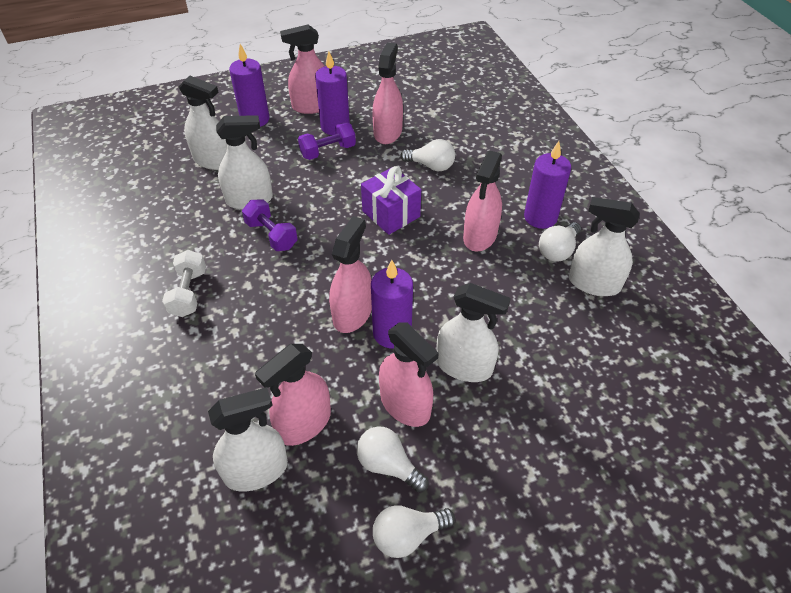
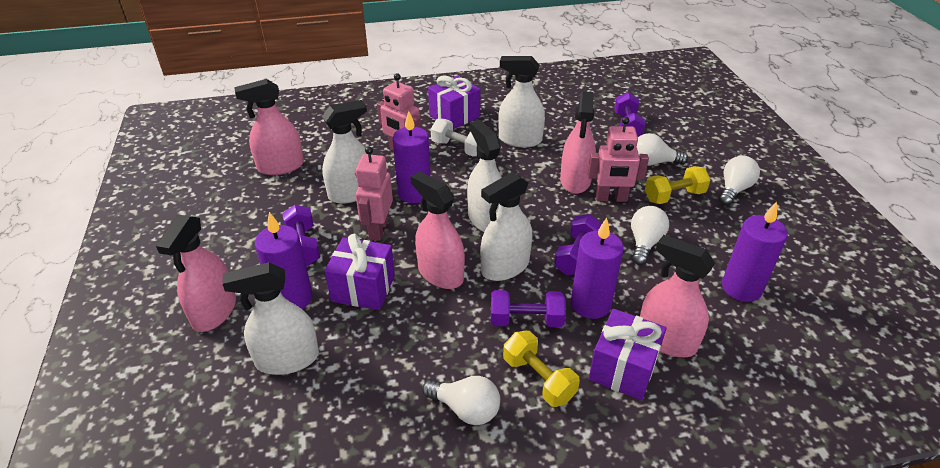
pink robot: 0 -> 3
pink spray bottle: 6 -> 5
purple dumbbell: 2 -> 4
purple gift: 1 -> 3
yellow dumbbell: 0 -> 2

